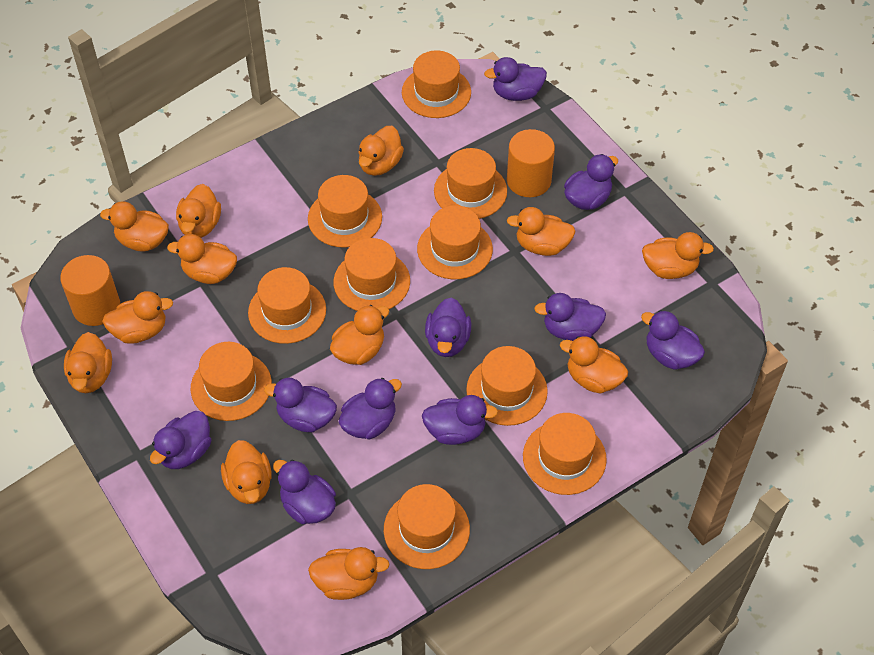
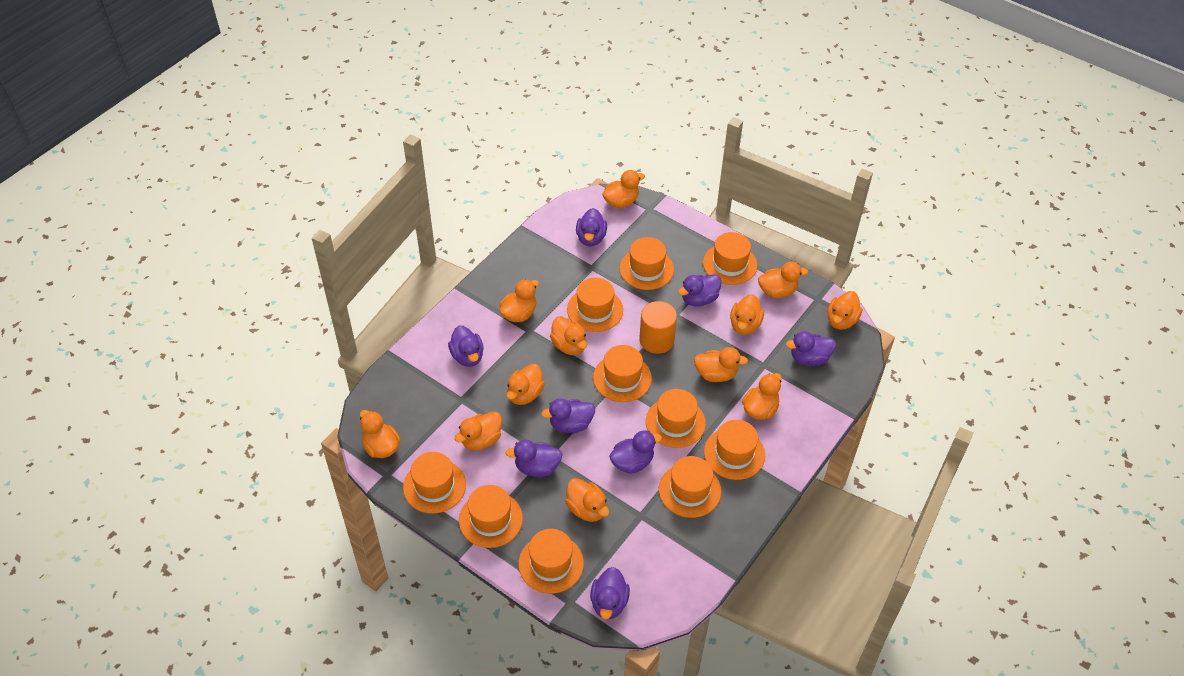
orange cylinder: 2 -> 1
purple duck: 10 -> 8

